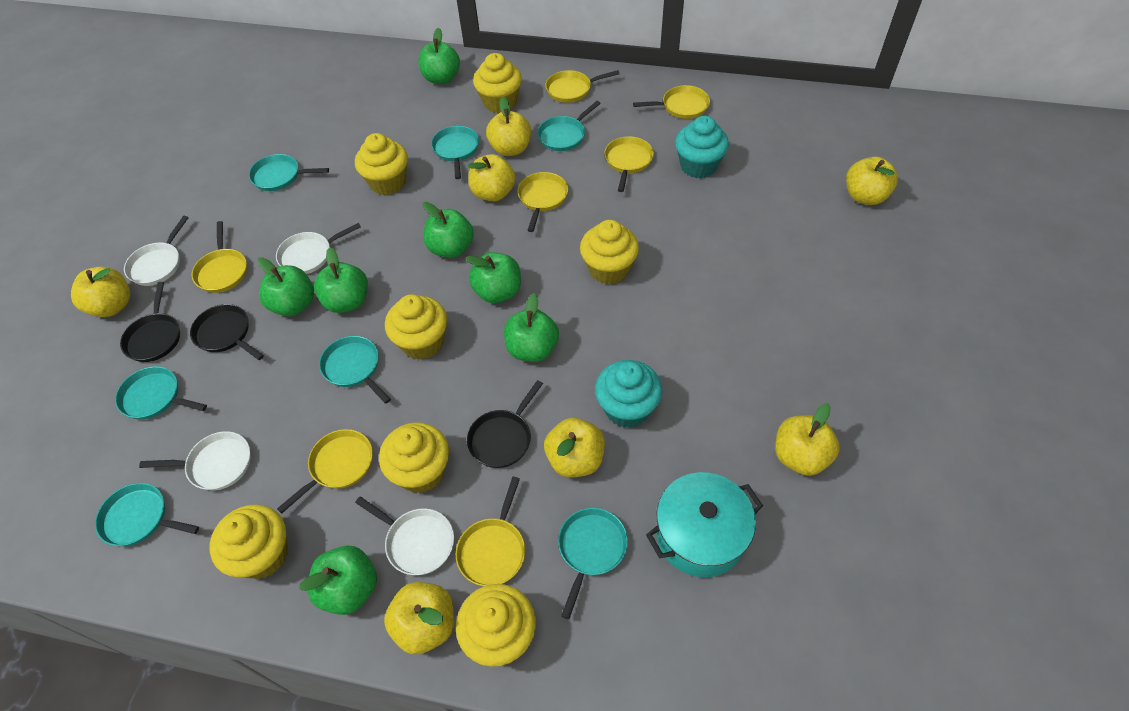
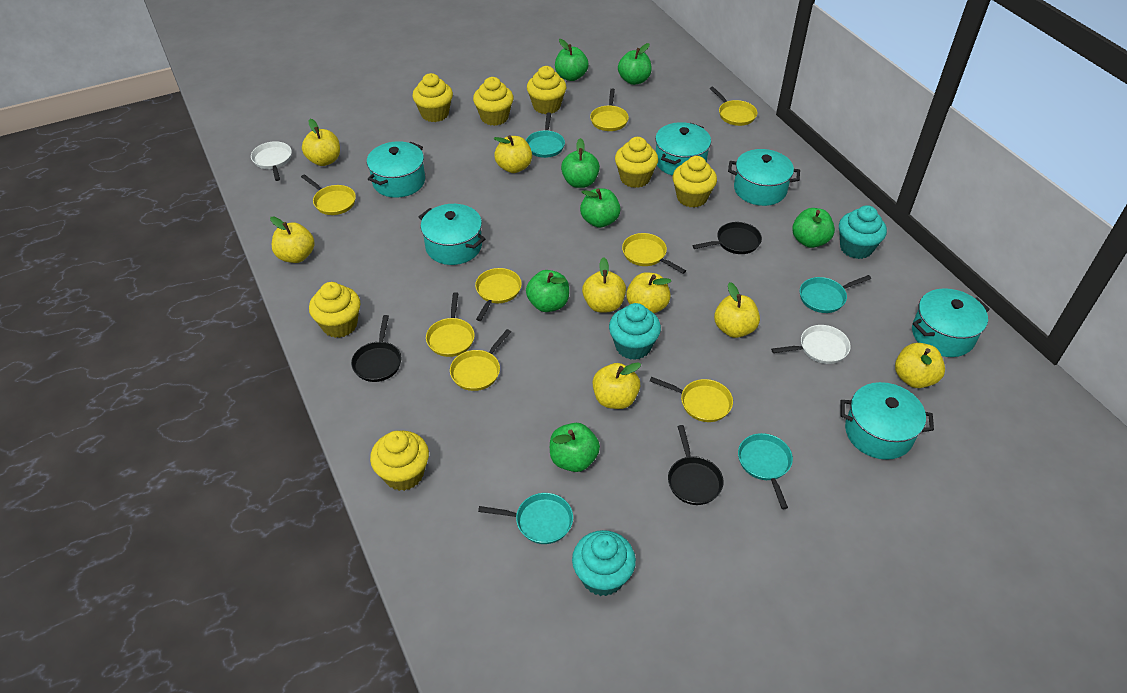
turquoise cupcake: 2 -> 3
turquoise pan: 7 -> 4
turquoise pot: 1 -> 6
white pan: 4 -> 2
yellow apple: 7 -> 8
yellow pan: 7 -> 8

